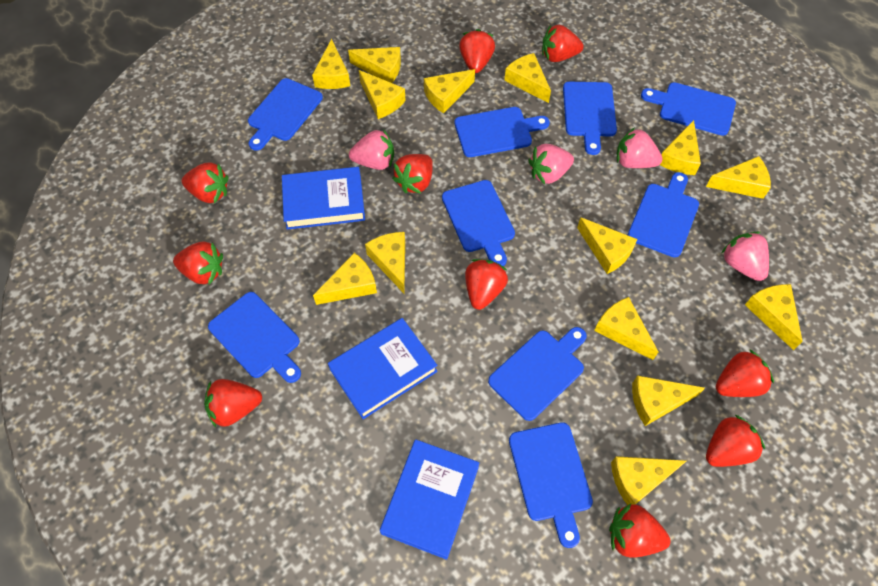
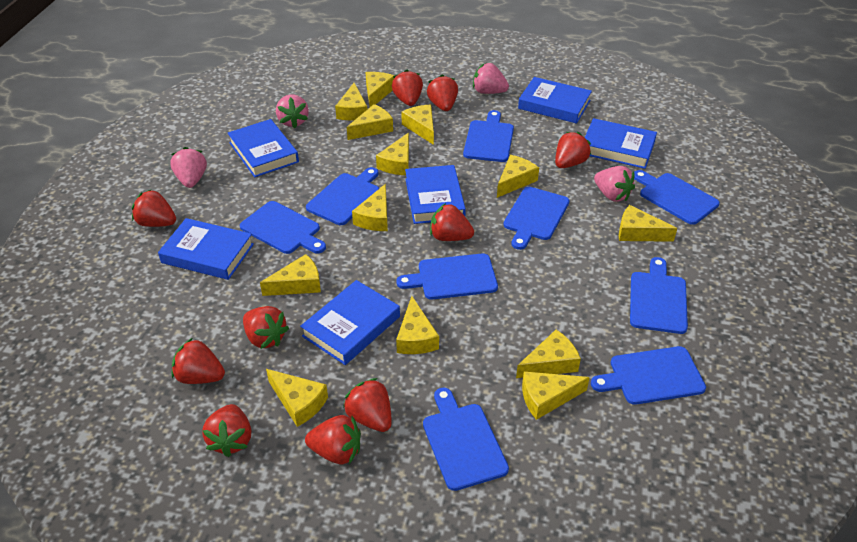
blue book: 3 -> 6
yellow cheese: 14 -> 13

